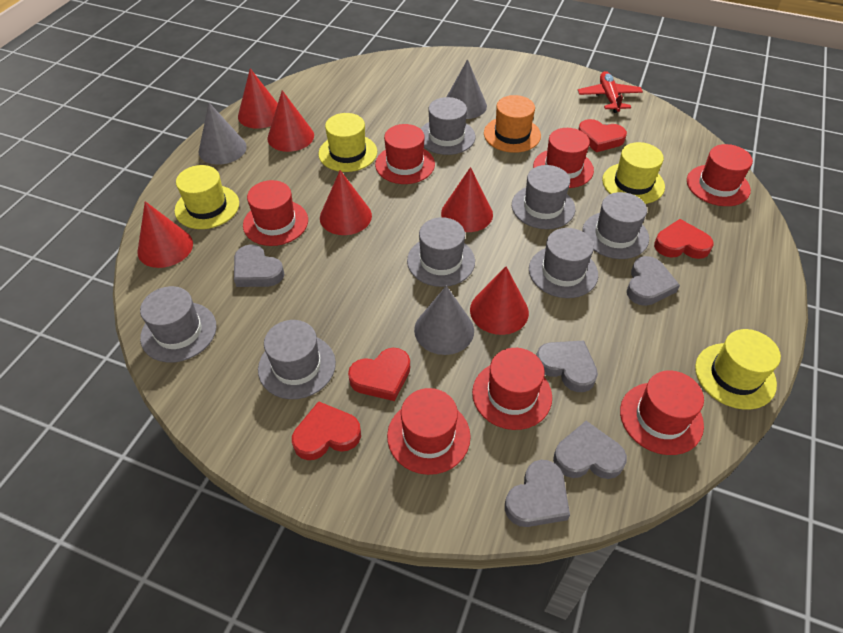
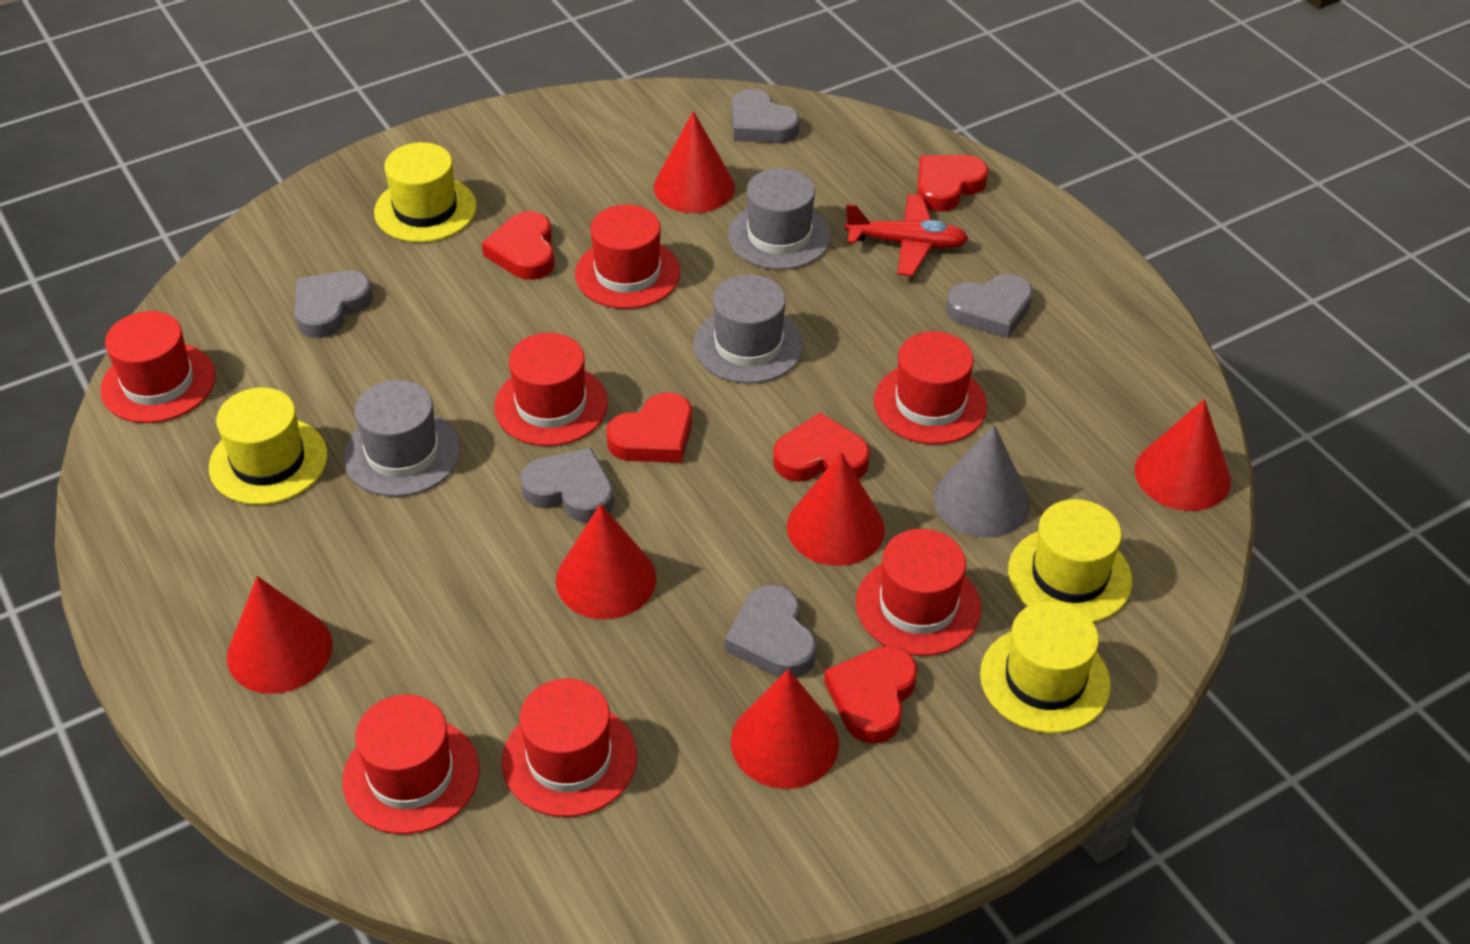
grey cone: 3 -> 1
grey hat: 7 -> 3
orange hat: 1 -> 0
red heart: 4 -> 5

